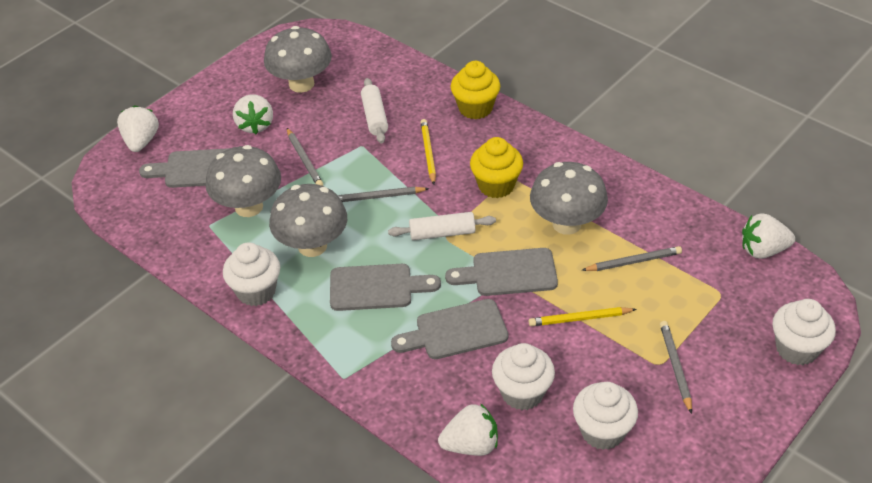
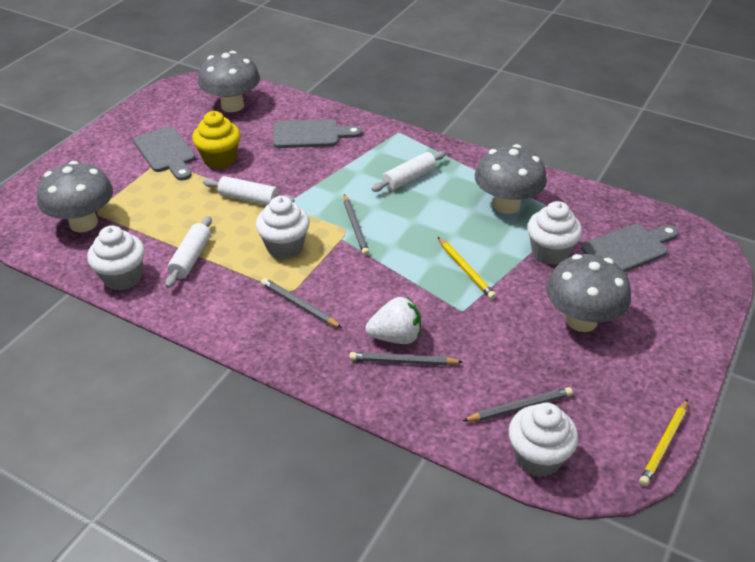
grey cutting board: 4 -> 3
white rolling pin: 2 -> 3
white strawberry: 4 -> 1
yellow cupcake: 2 -> 1

